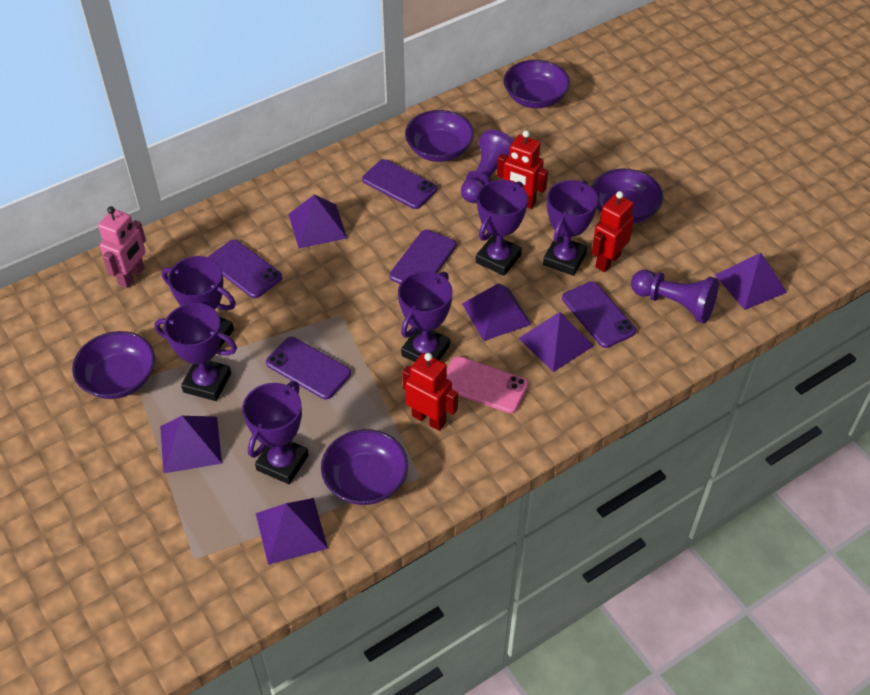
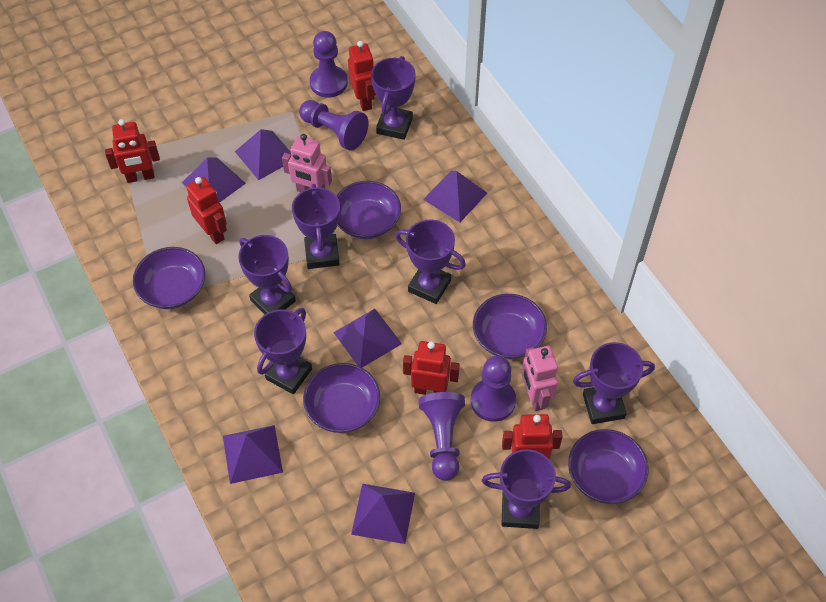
pink phone: 1 -> 0
pink robot: 1 -> 2
purple pawn: 2 -> 4
purple phone: 5 -> 0
purple trophy: 6 -> 7
red robot: 3 -> 5

